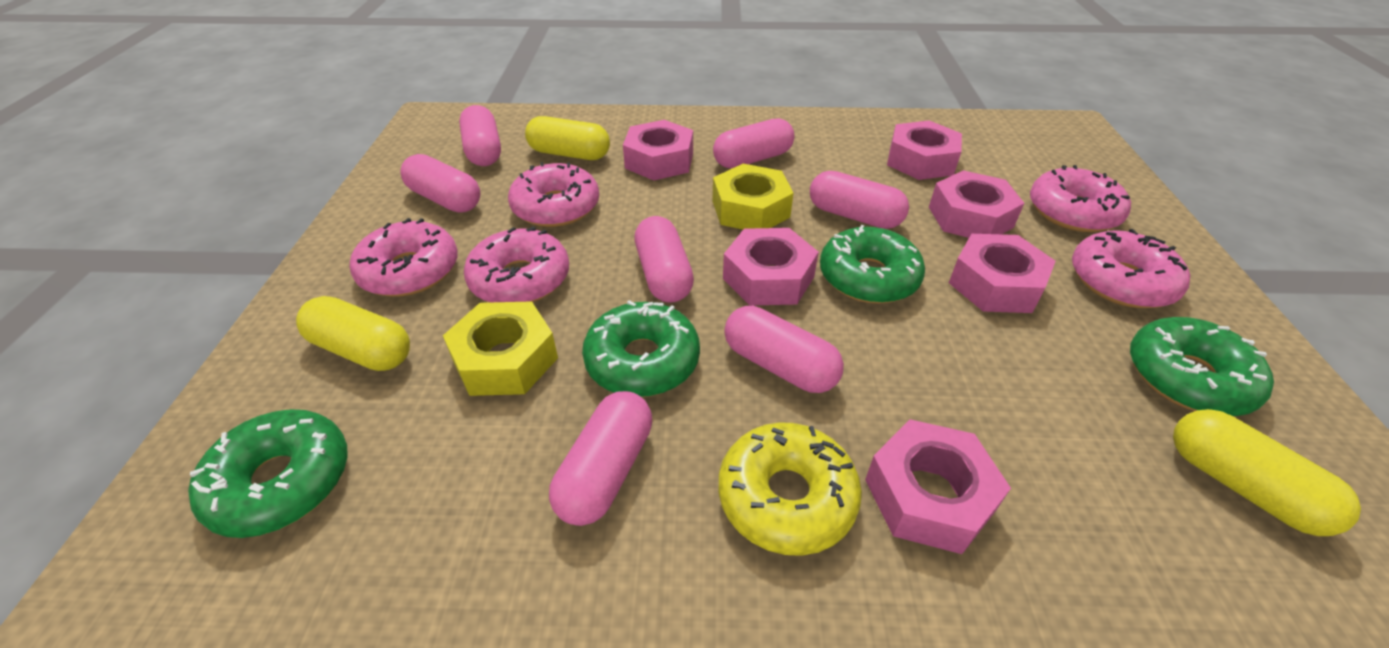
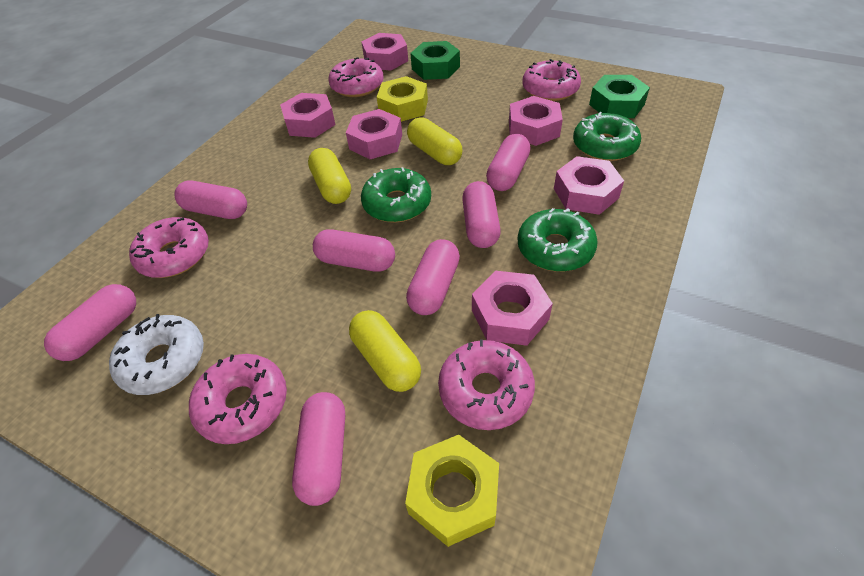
green donut: 4 -> 3
green nut: 0 -> 2
white donut: 0 -> 1
yellow donut: 1 -> 0

